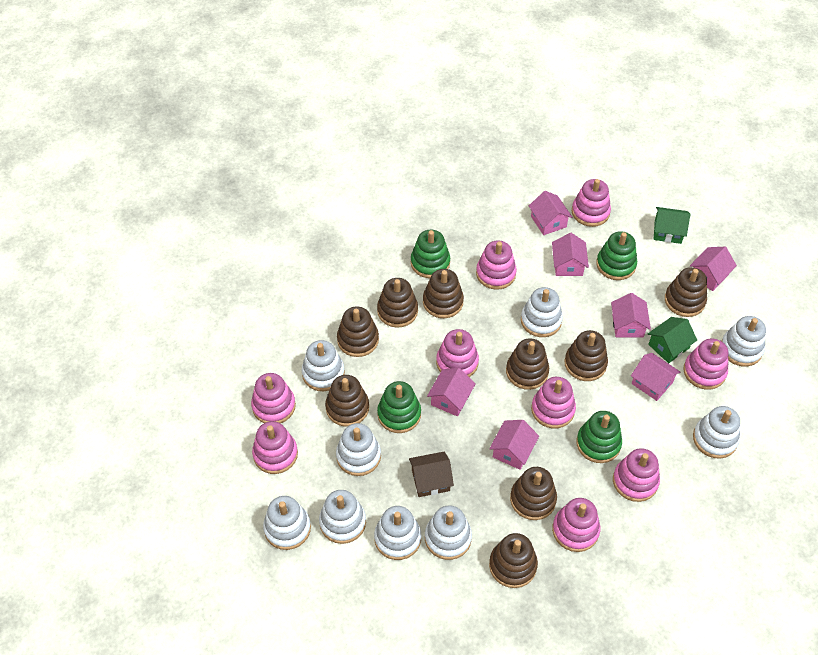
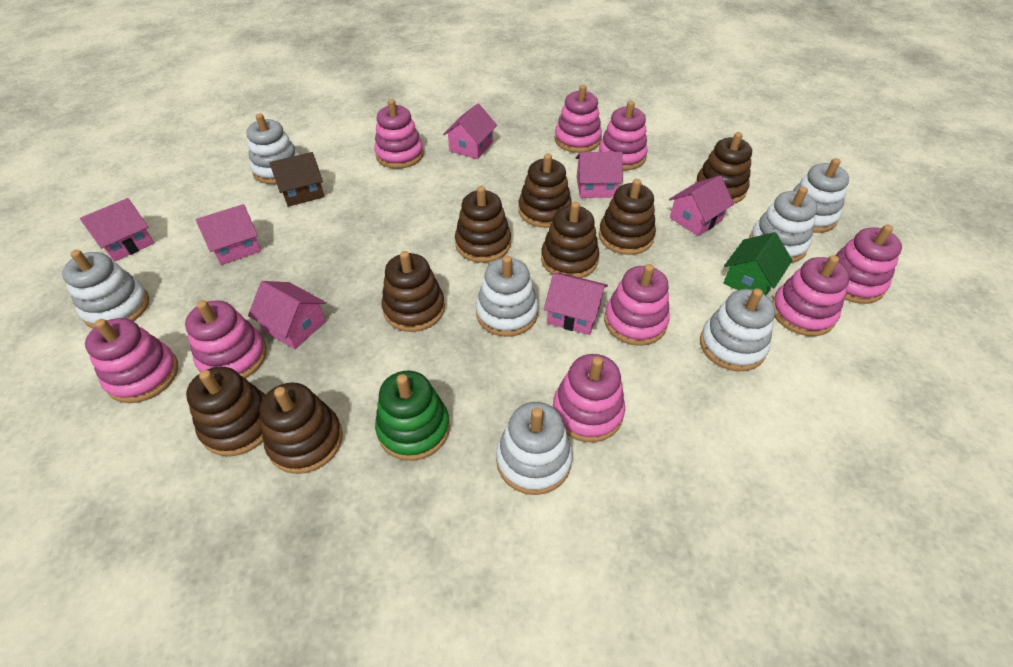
brown stacking toy: 9 -> 8
green house: 2 -> 1
green stacking toy: 4 -> 1
white stacking toy: 9 -> 7

